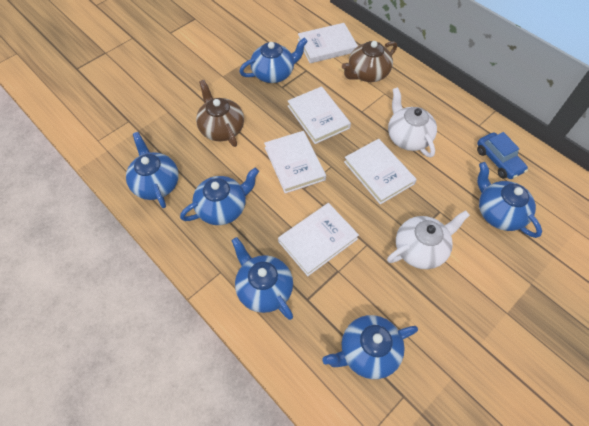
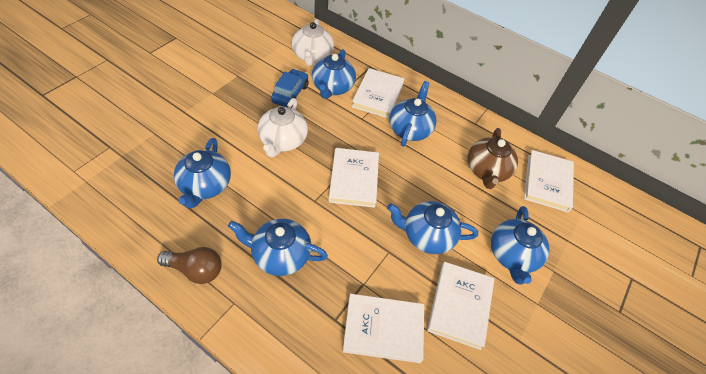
brown light bulb: 0 -> 1
brown teapot: 2 -> 1

